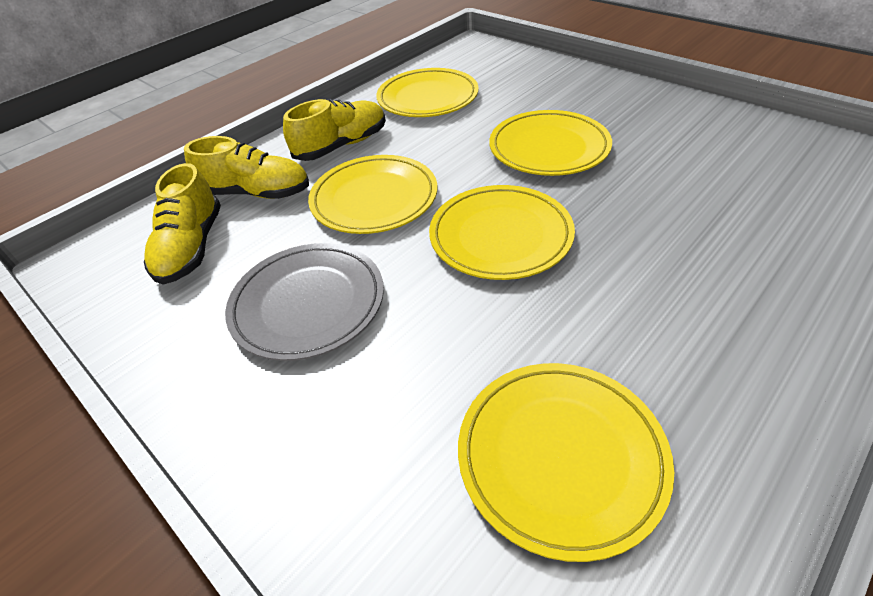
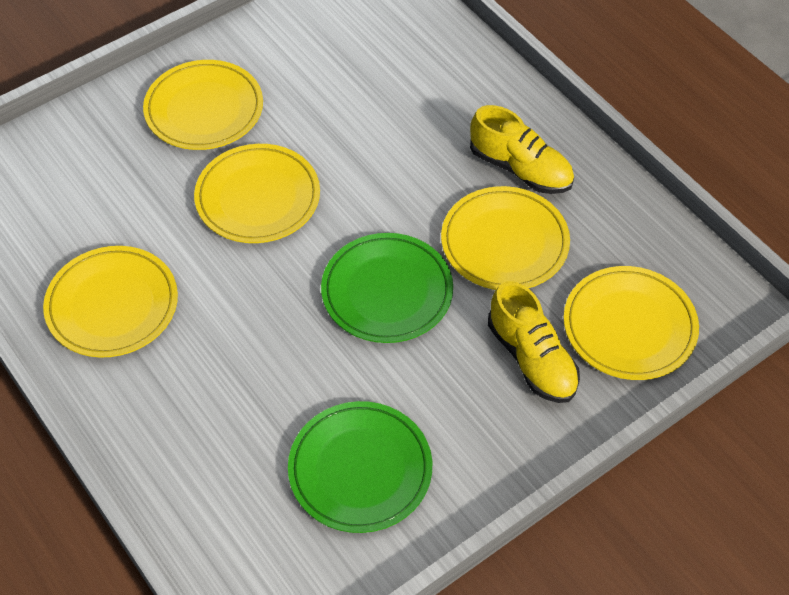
green plate: 0 -> 2
grey plate: 1 -> 0
yellow shoe: 3 -> 2

